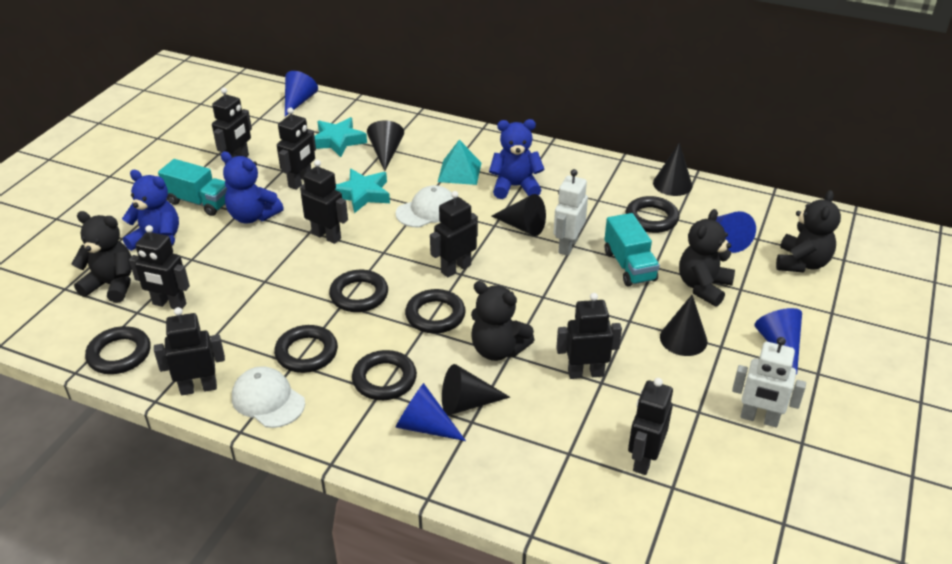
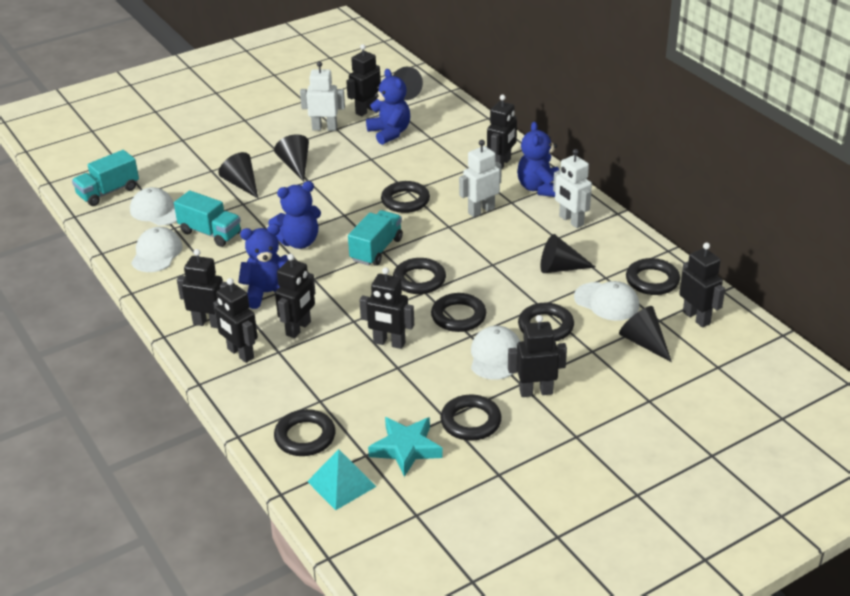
black ring: 6 -> 7
black teddy bear: 4 -> 0
blue cone: 4 -> 0
blue teddy bear: 3 -> 4
turquoise star: 2 -> 1
turquoise truck: 2 -> 3
white cap: 2 -> 4
white robot: 2 -> 3

